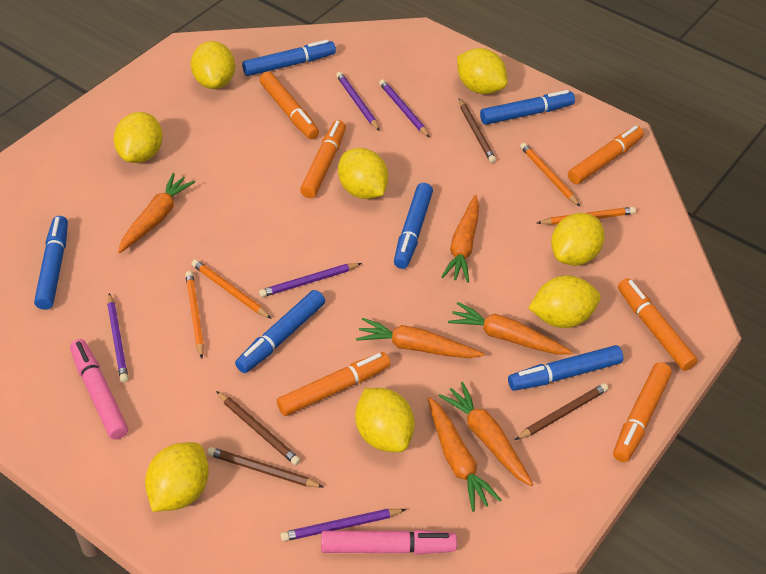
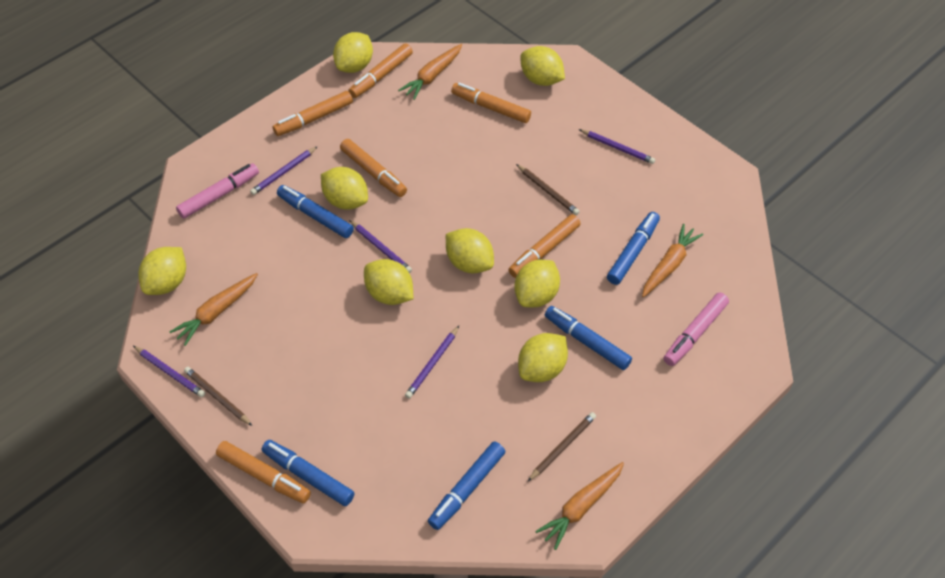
blue marker: 6 -> 5
brown pencil: 4 -> 3
orange carrot: 6 -> 4
orange pencil: 4 -> 0

